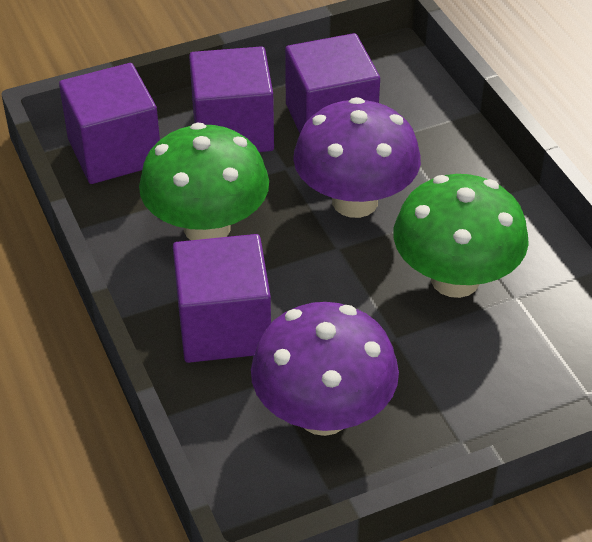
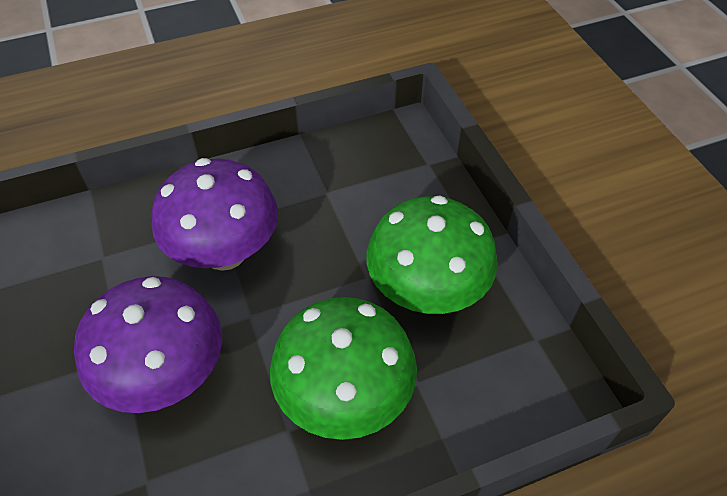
purple cube: 4 -> 0

